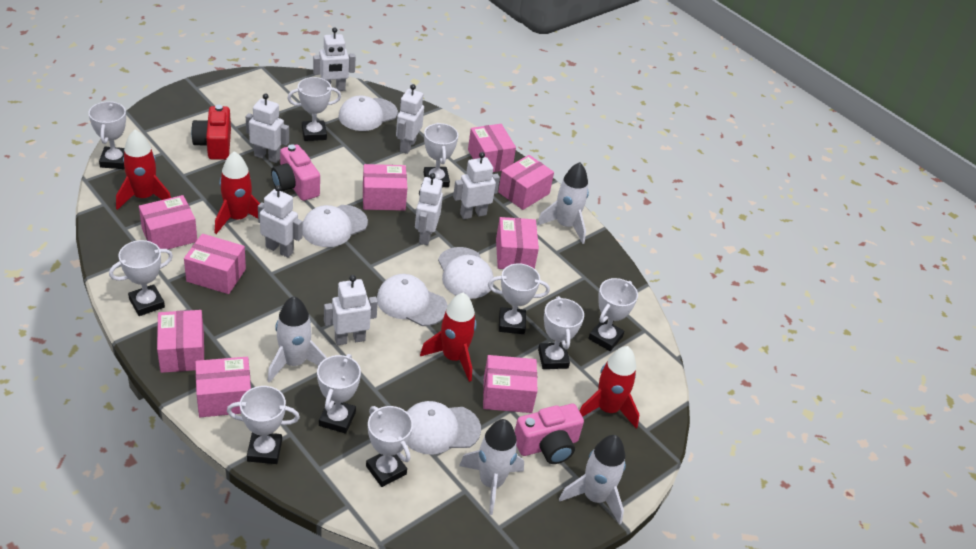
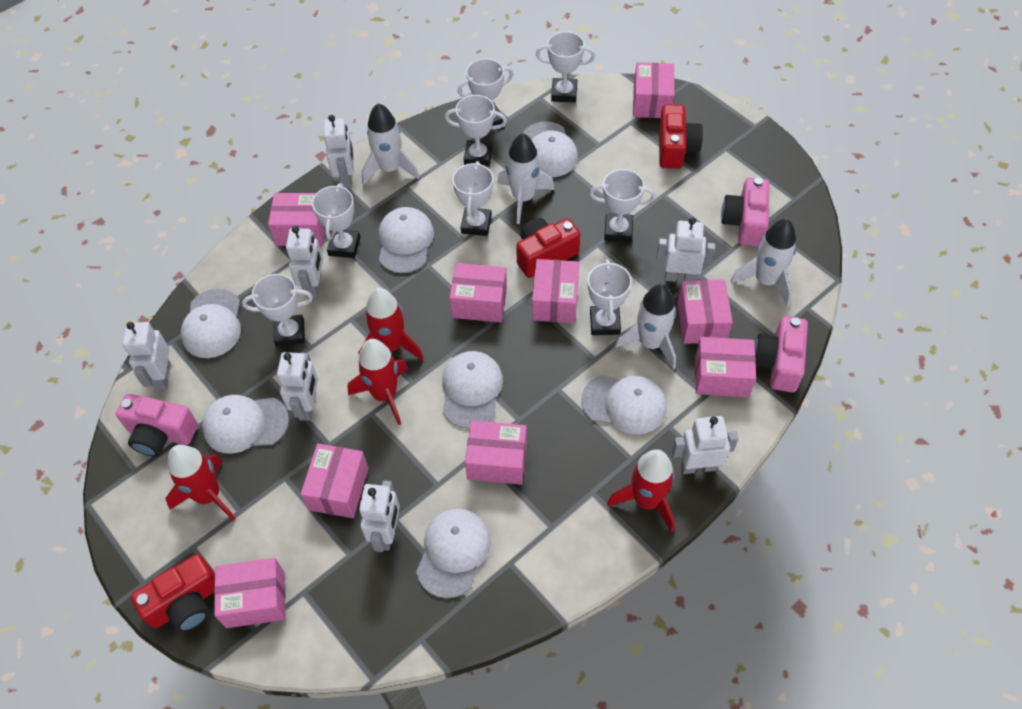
pink camera: 2 -> 3
red camera: 1 -> 3
white cap: 5 -> 7
white trophy: 10 -> 8

